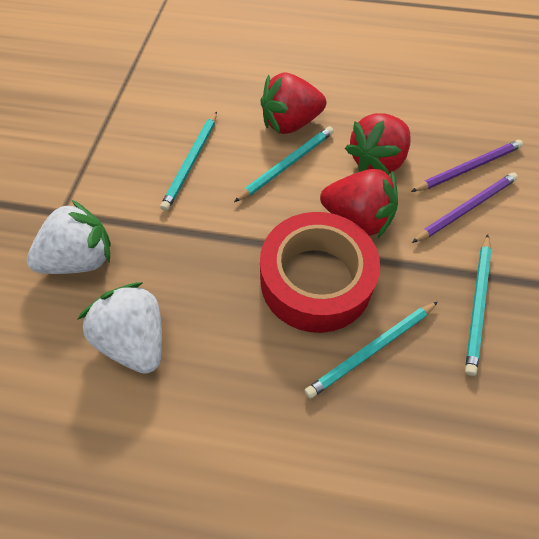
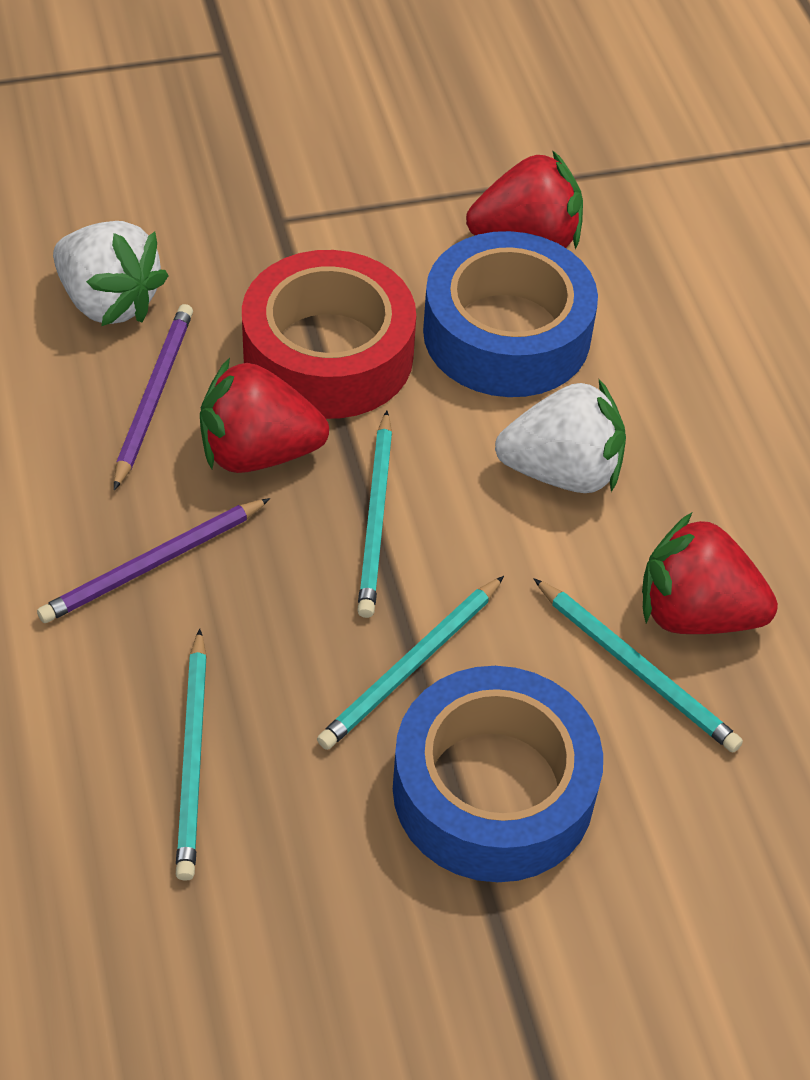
blue tape: 0 -> 2

